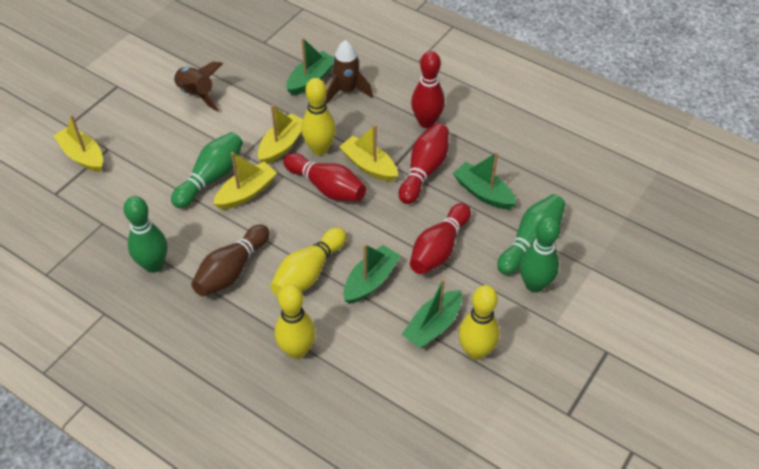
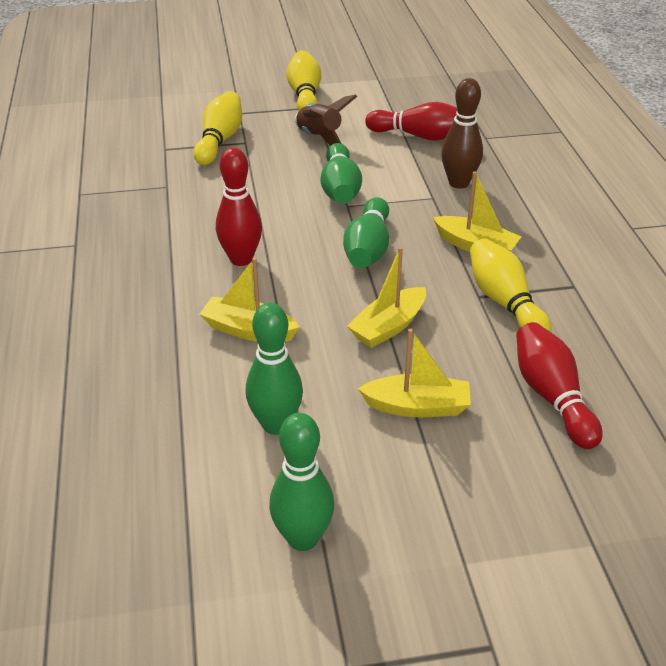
brown rocket: 2 -> 1
green boat: 4 -> 0
red bowling pin: 4 -> 3
yellow bowling pin: 4 -> 3

